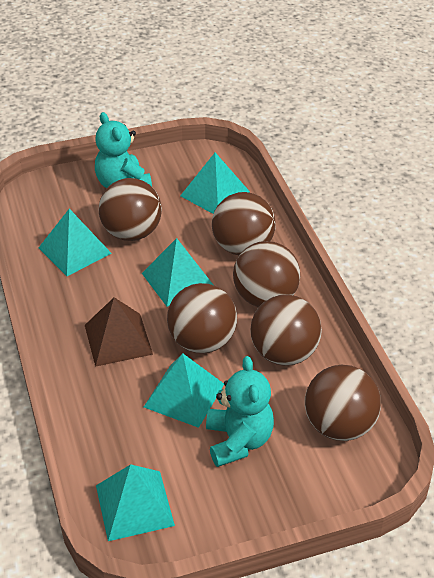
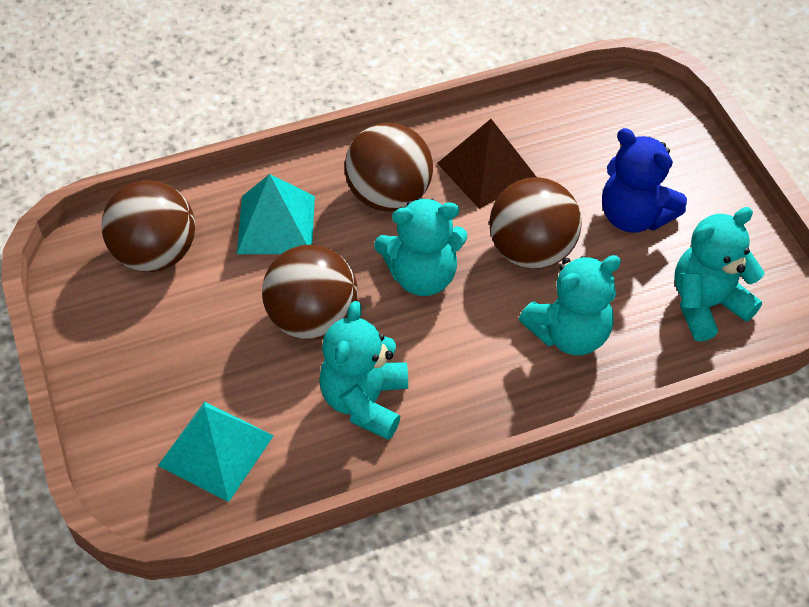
blue teddy bear: 0 -> 1
brown ball: 6 -> 4
turquoise pyramid: 5 -> 2
turquoise teddy bear: 2 -> 4

